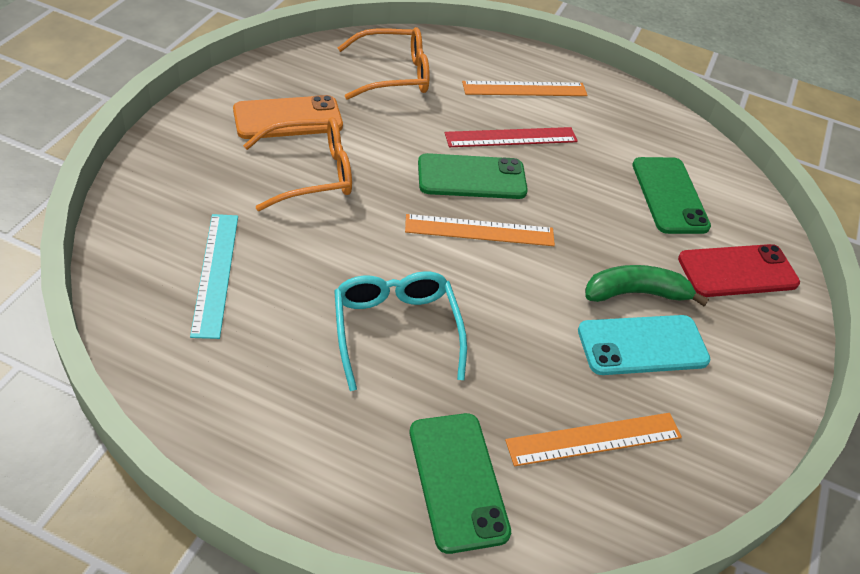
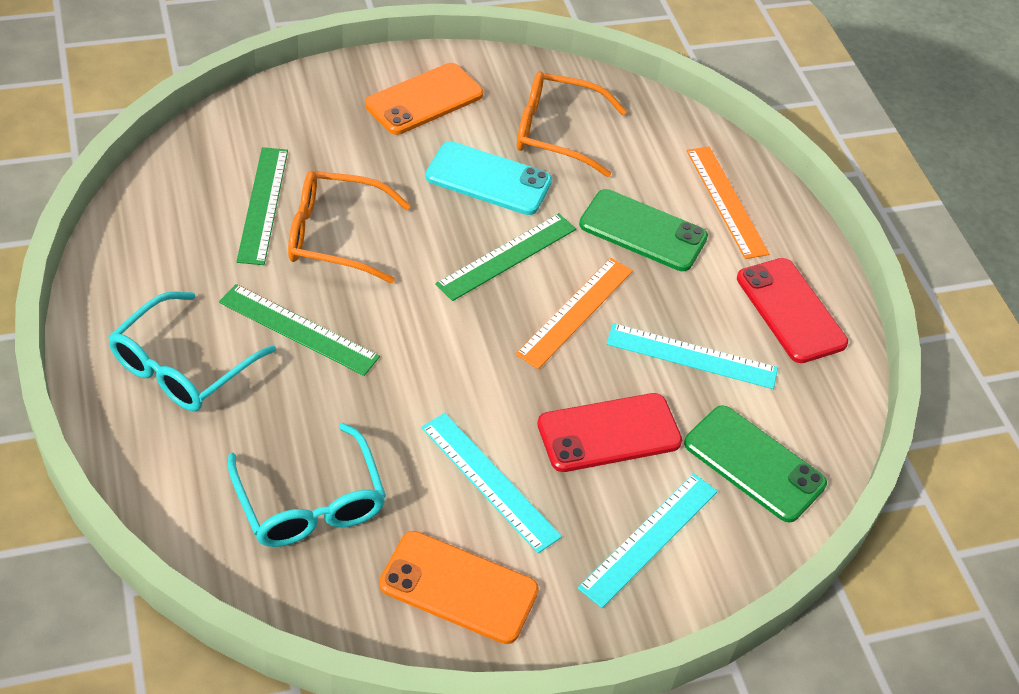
green banana: 1 -> 0
green phone: 3 -> 2
green ruler: 0 -> 3
orange phone: 1 -> 2
orange ruler: 3 -> 2
red phone: 1 -> 2
red ruler: 1 -> 0
turquoise glasses: 1 -> 2
turquoise ruler: 1 -> 3

